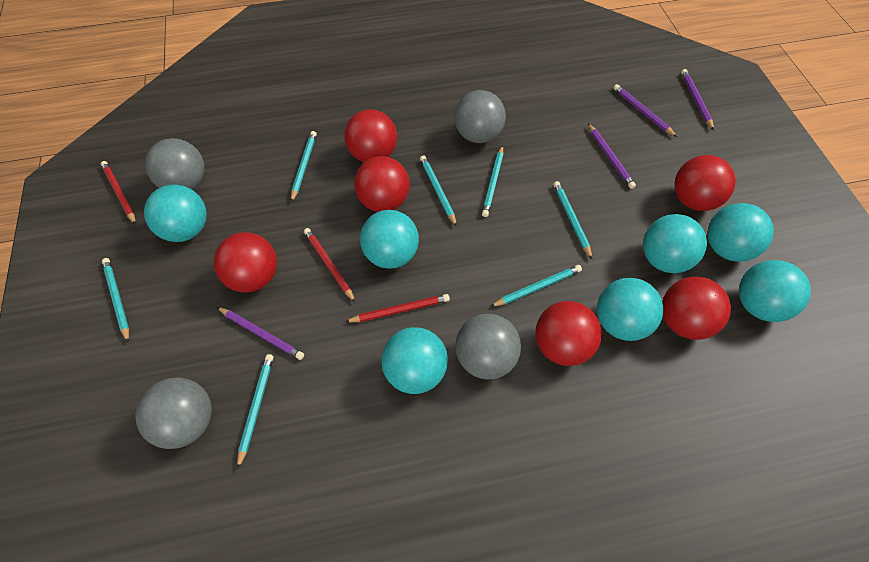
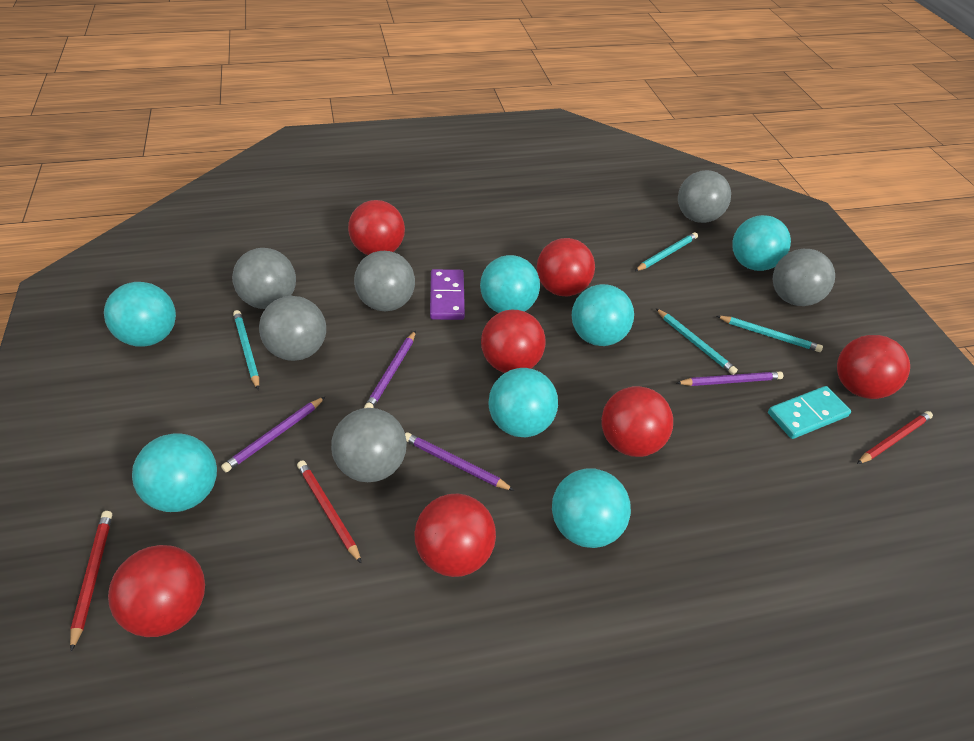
grey ball: 4 -> 6
purple domino: 0 -> 1
red ball: 6 -> 7
turquoise domino: 0 -> 1
turquoise pencil: 7 -> 4

